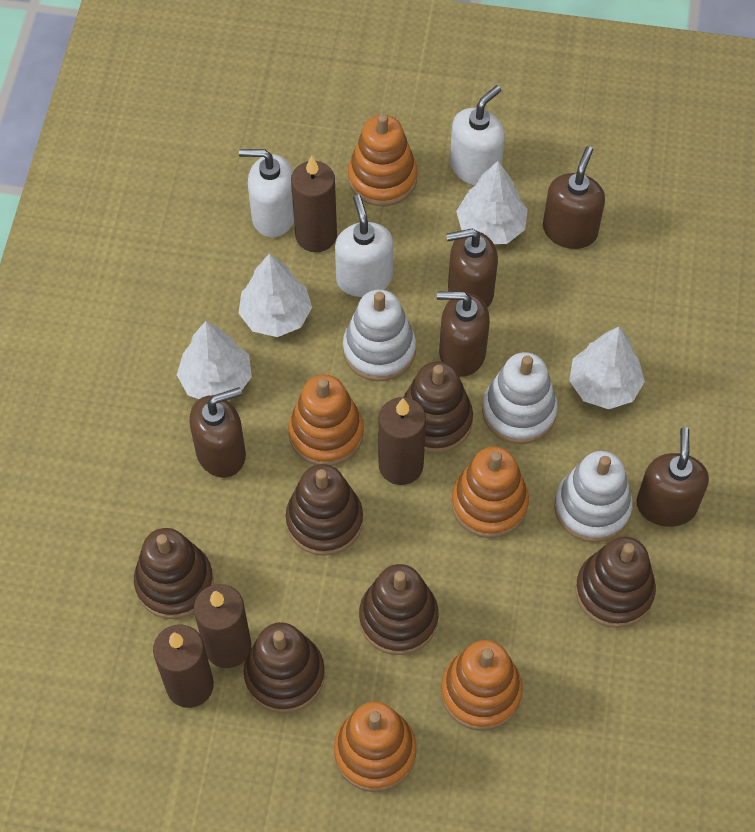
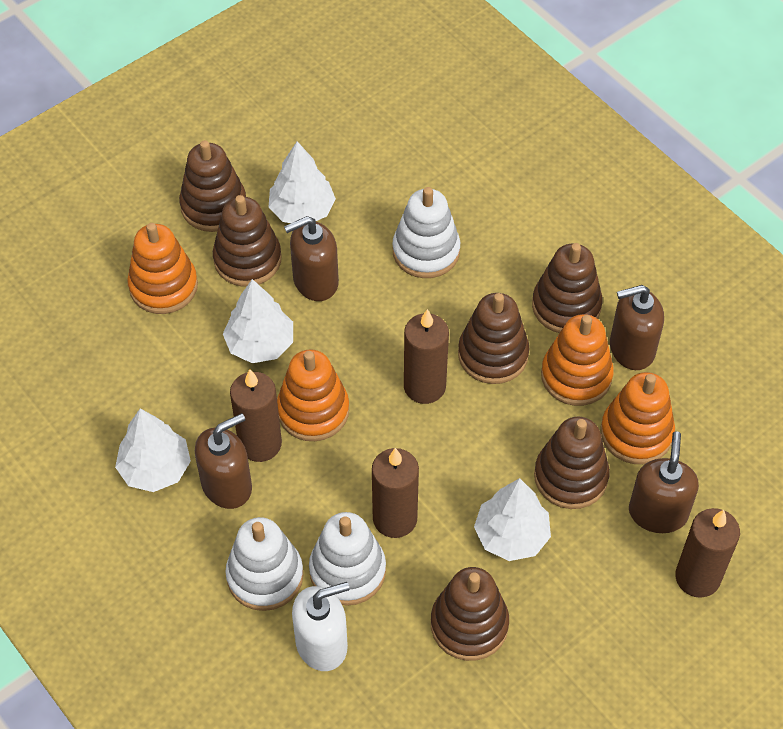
brown soap dispenser: 5 -> 4
orange stacking toy: 5 -> 4
white soap dispenser: 3 -> 1

